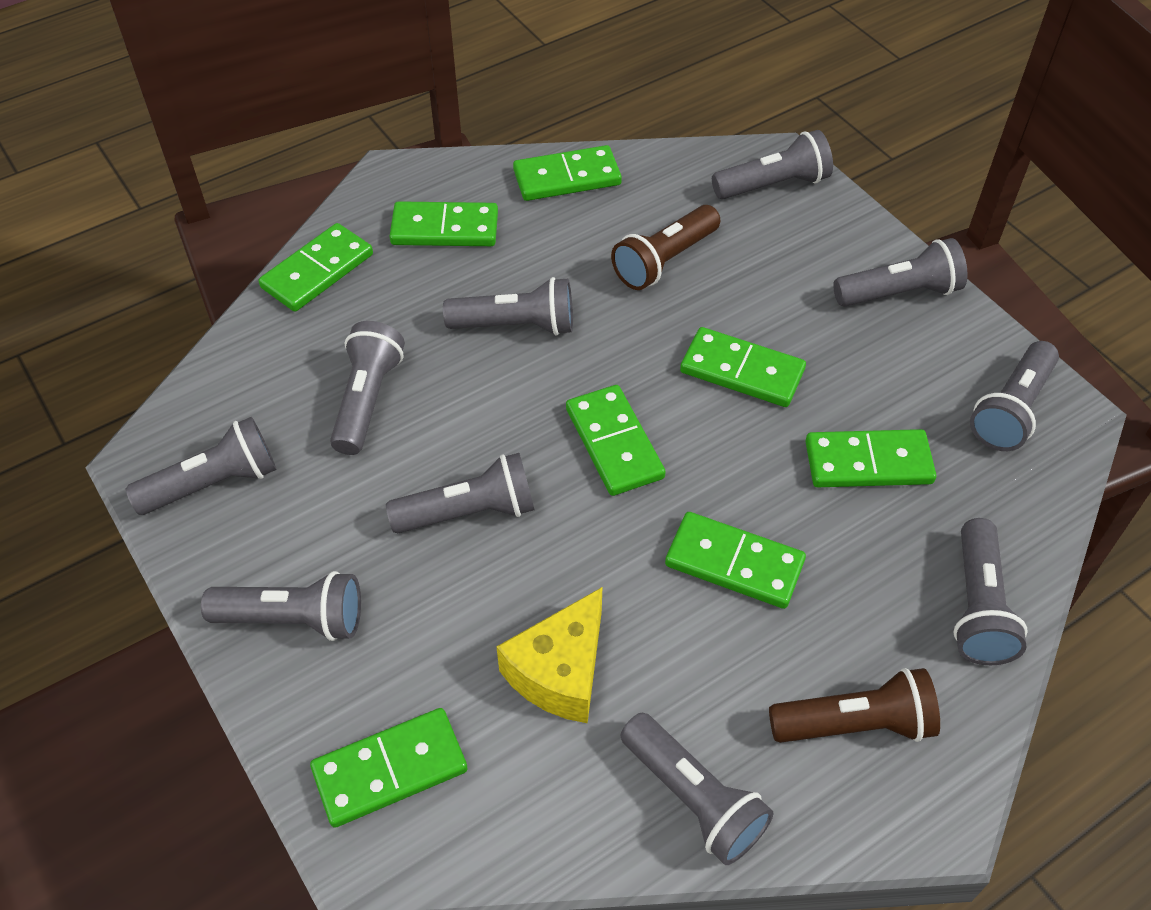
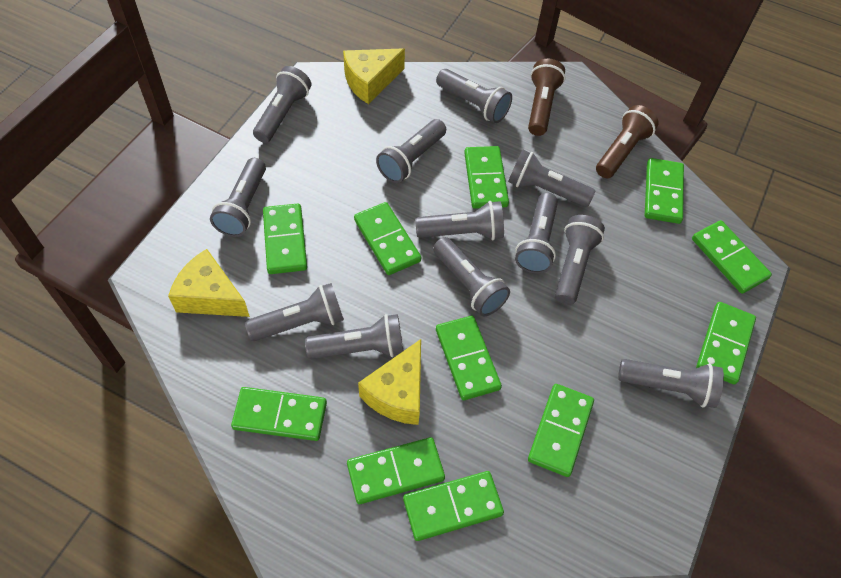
green domino: 8 -> 11
grey flashlight: 10 -> 12
yellow cheese: 1 -> 3

